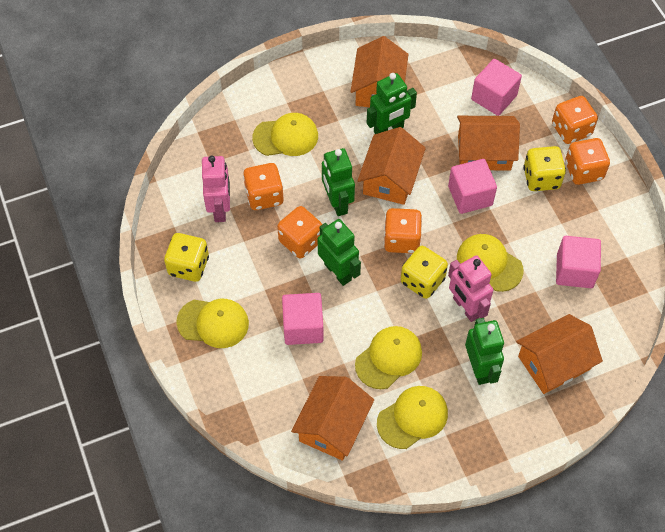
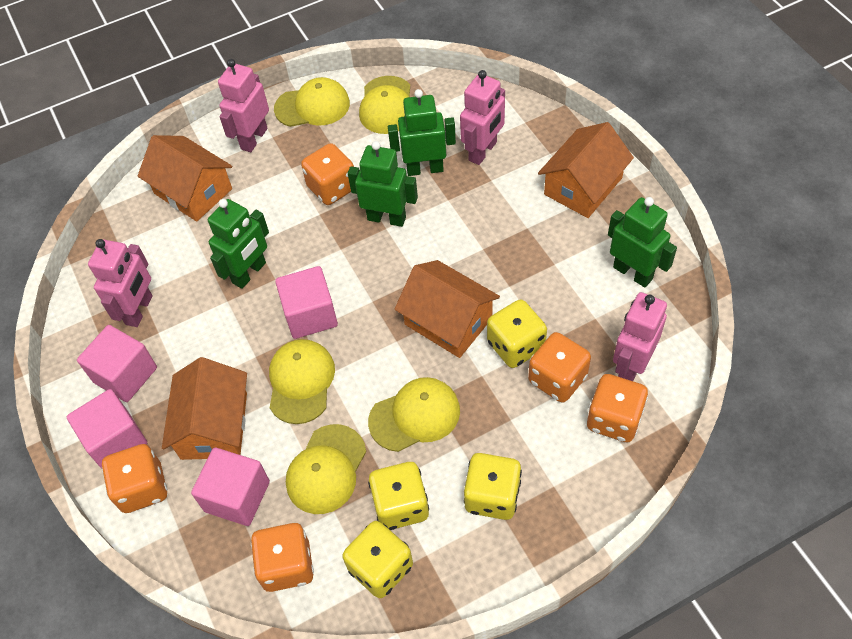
orange house: 5 -> 4
pink robot: 2 -> 4
yellow dice: 3 -> 4

